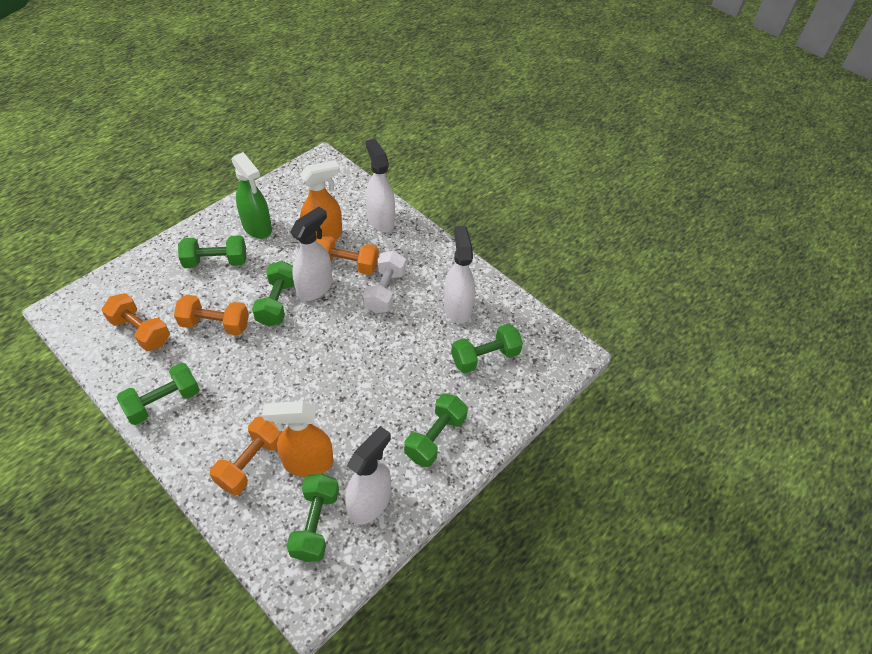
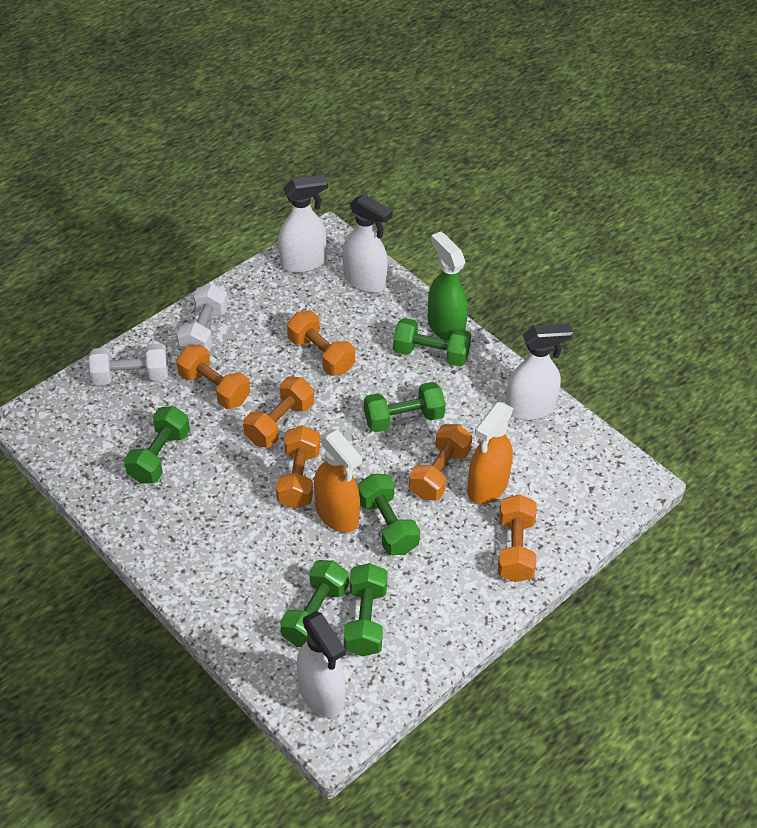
orange dumbbell: 4 -> 6
white dumbbell: 1 -> 2

